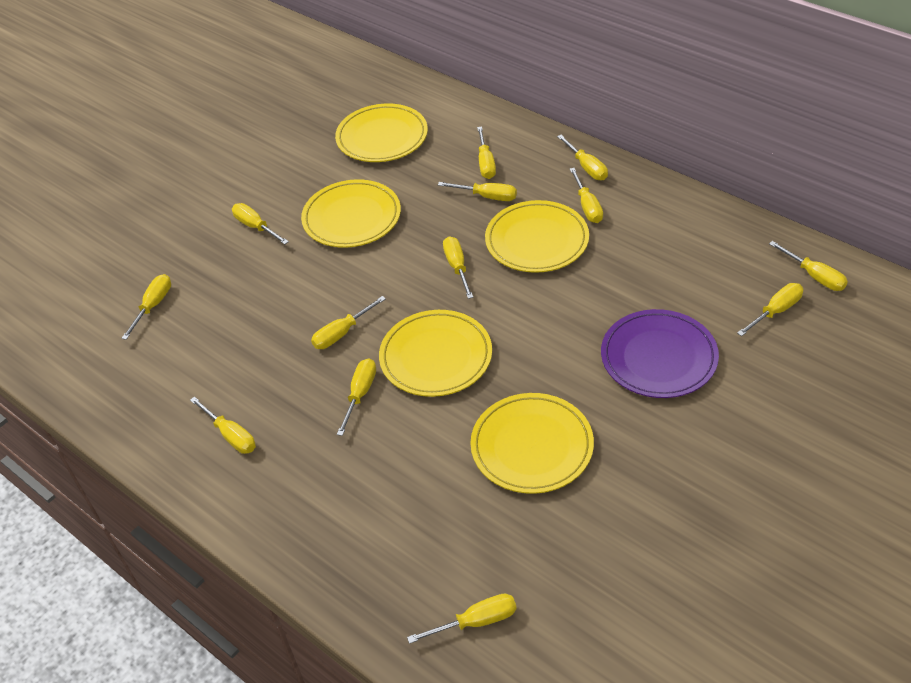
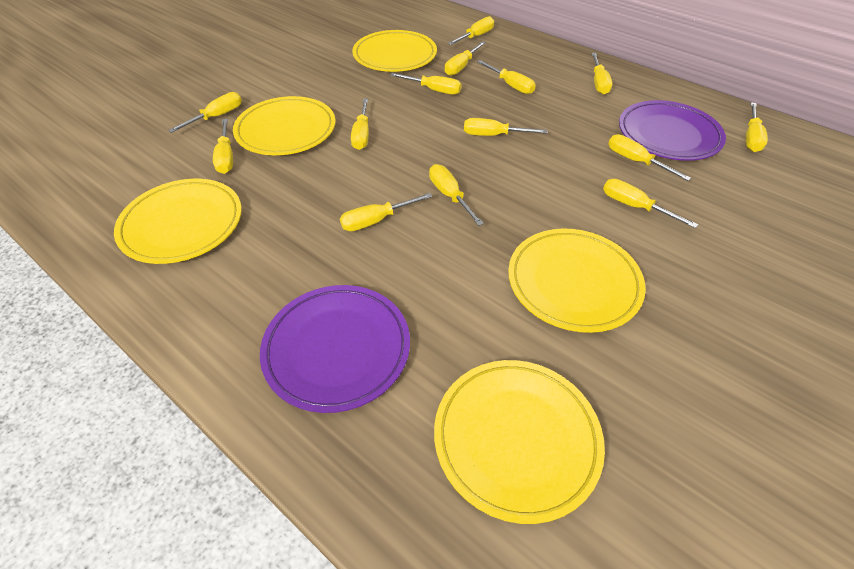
purple plate: 1 -> 2
yellow screwdriver: 13 -> 14

